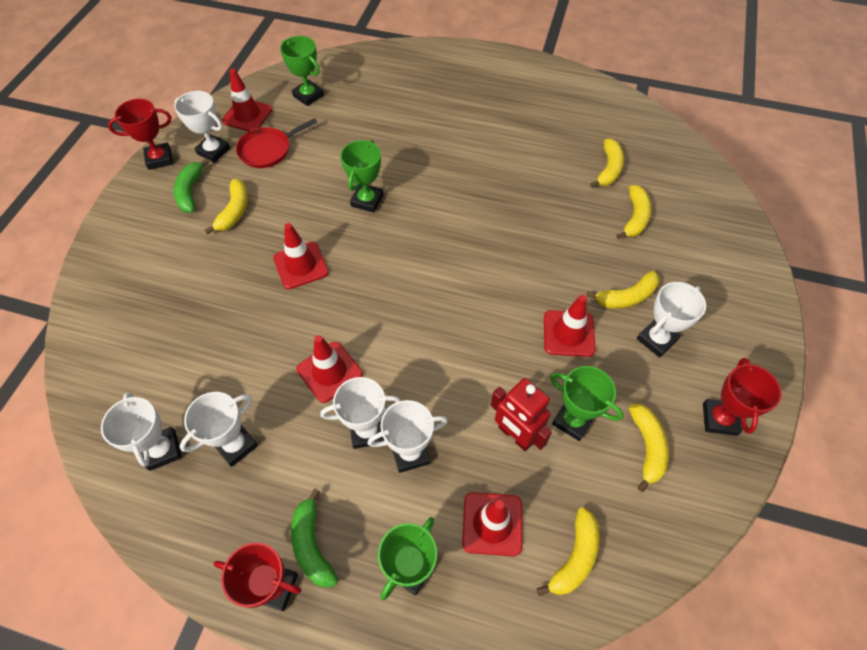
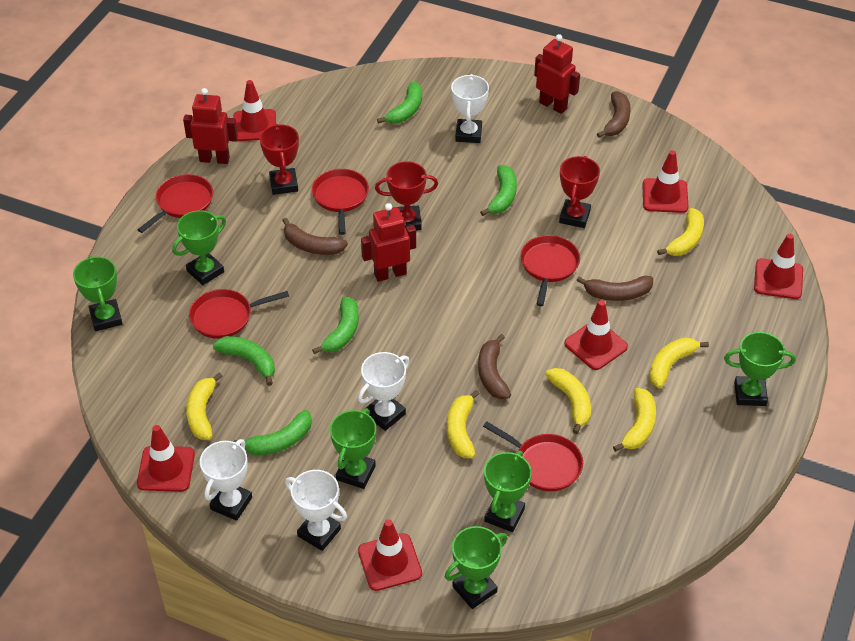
brown banana: 0 -> 4
green banana: 2 -> 5
green trophy: 4 -> 6
red pan: 1 -> 5
red robot: 1 -> 3
red traffic cone: 5 -> 6
white trophy: 6 -> 4

